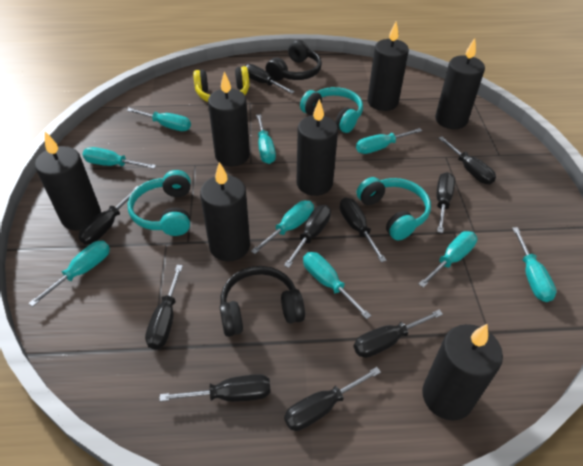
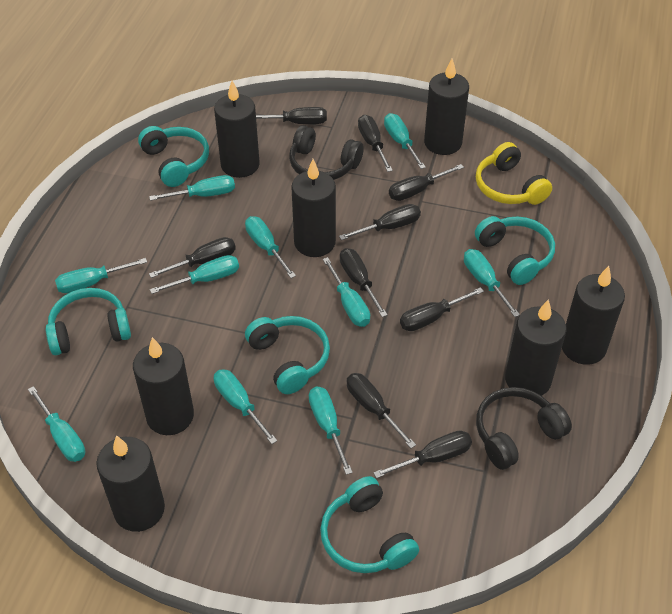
black screwdriver: 10 -> 9
turquoise headphones: 3 -> 5
turquoise screwdriver: 9 -> 10

